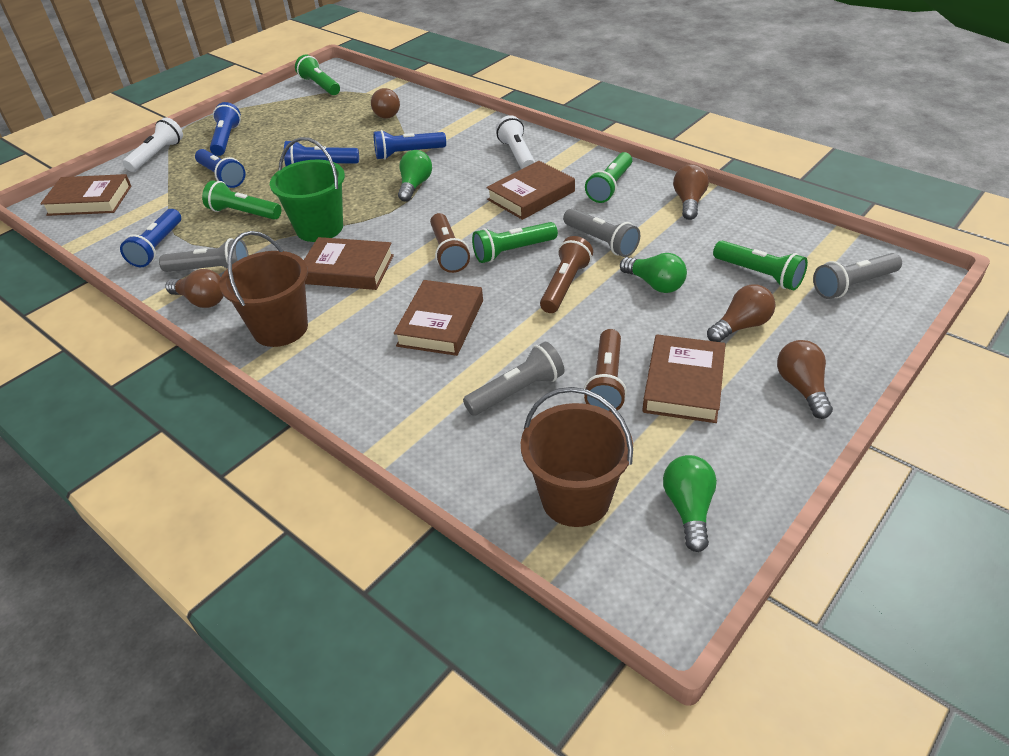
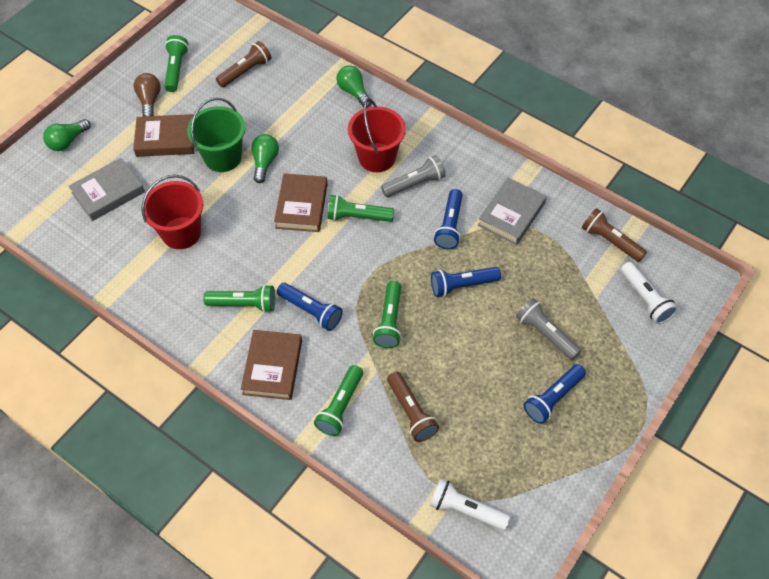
blue flashlight: 5 -> 4
brown book: 5 -> 3
brown bucket: 2 -> 0
brown light bulb: 5 -> 1
grey book: 0 -> 2
grey flashlight: 4 -> 2
red bucket: 0 -> 2

